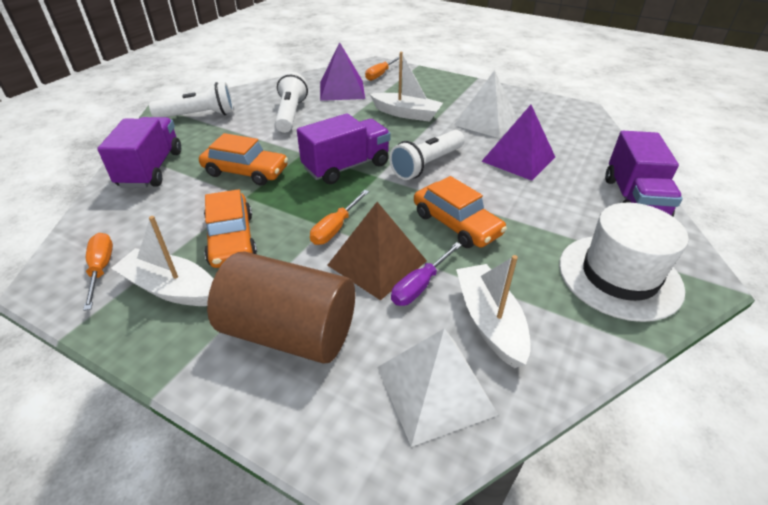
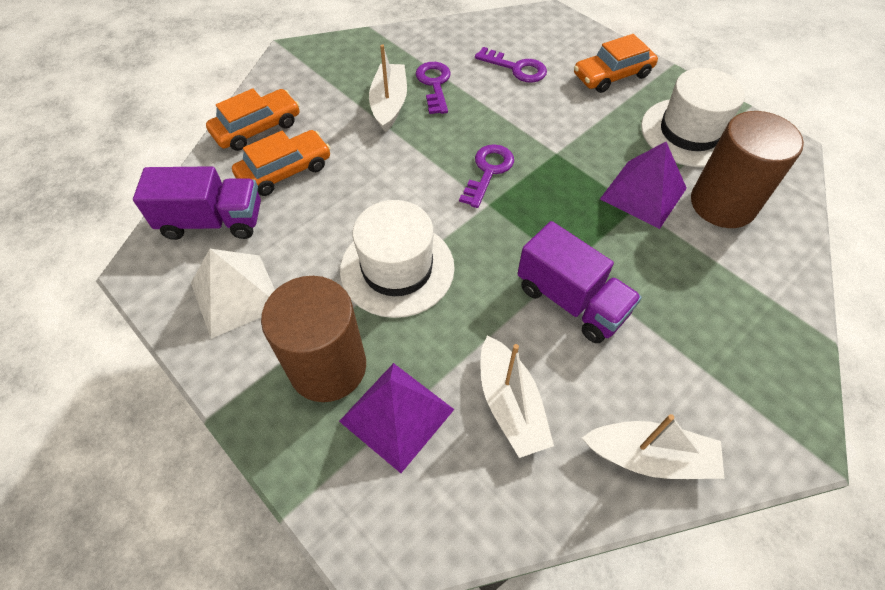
brown cylinder: 1 -> 2
brown pyramid: 1 -> 0
orange screwdriver: 3 -> 0
purple key: 0 -> 3
purple screwdriver: 1 -> 0
purple truck: 3 -> 2
white flashlight: 3 -> 0
white hat: 1 -> 2
white pyramid: 2 -> 1

